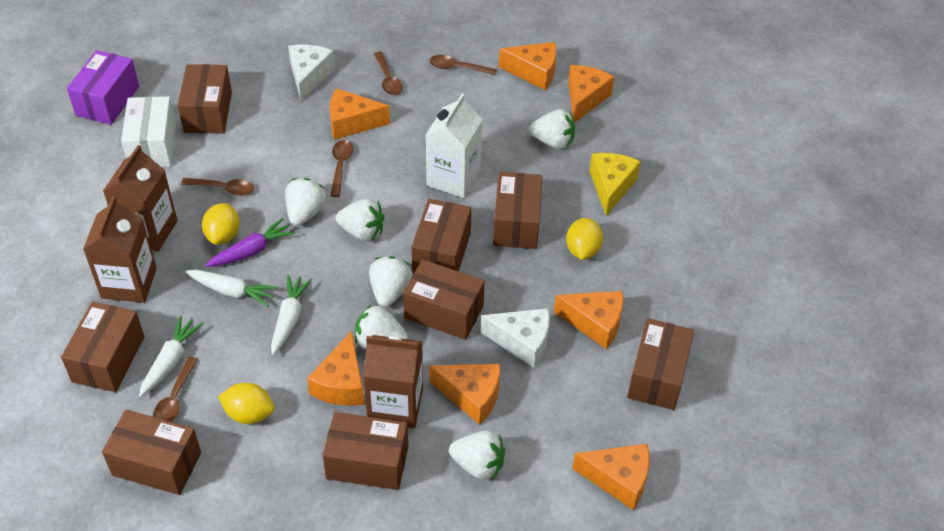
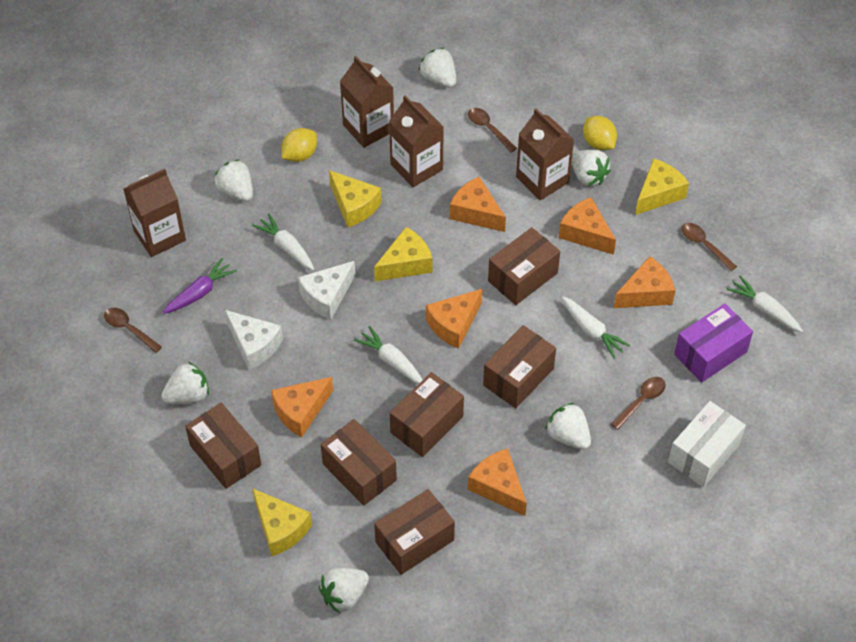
brown box: 8 -> 6
brown carton: 3 -> 4
brown spoon: 5 -> 4
orange cheese: 7 -> 6
white carrot: 3 -> 4
white carton: 1 -> 0
yellow cheese: 1 -> 4
yellow lemon: 3 -> 2

